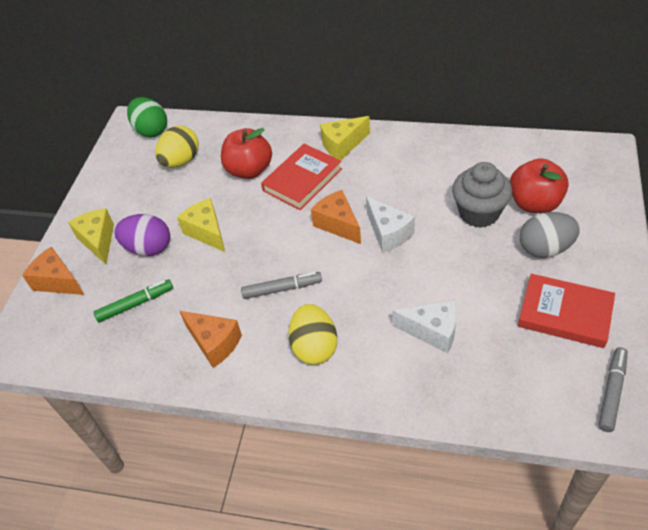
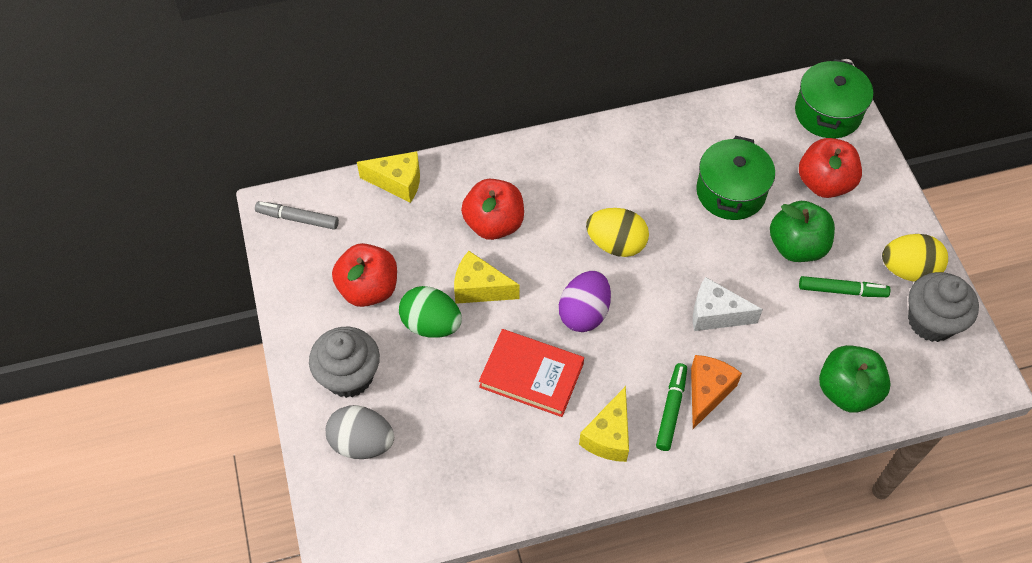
green apple: 0 -> 2
green marker: 1 -> 2
green pot: 0 -> 2
grey cupcake: 1 -> 2
grey marker: 2 -> 1
orange cheese: 3 -> 1
red apple: 2 -> 3
red book: 2 -> 1
white cheese: 2 -> 1

